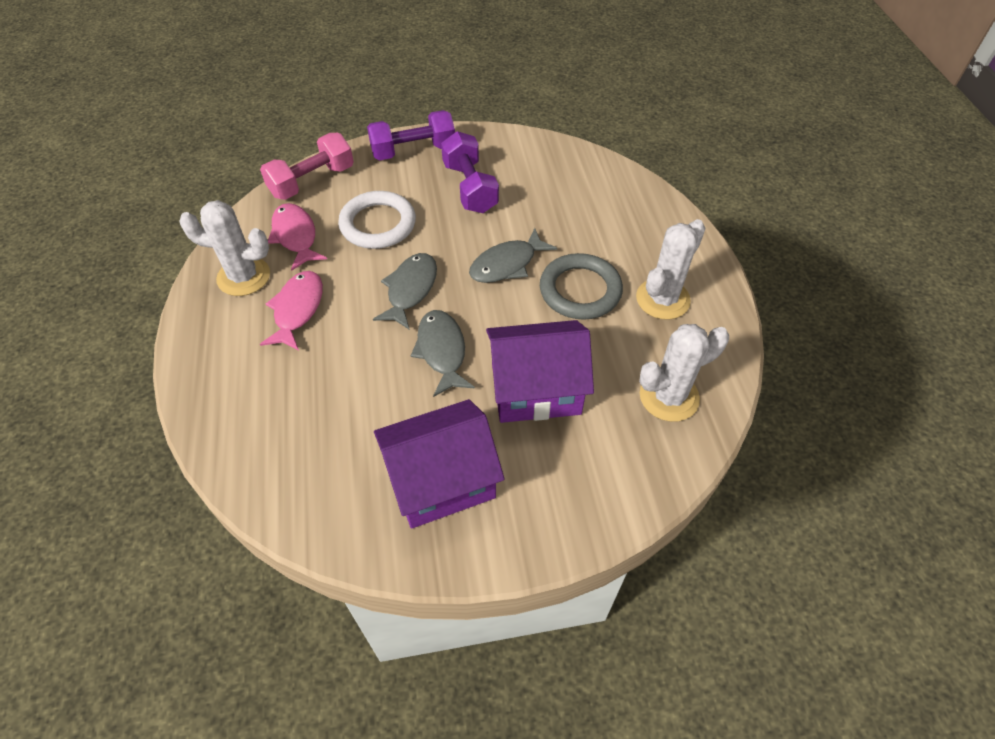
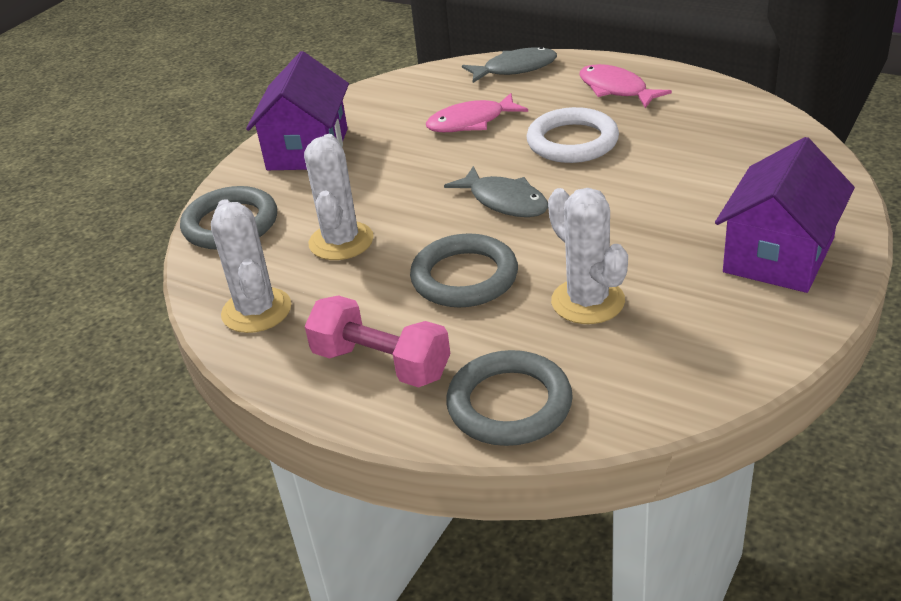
grey fish: 3 -> 2
grey ring: 1 -> 3
purple dumbbell: 2 -> 0

